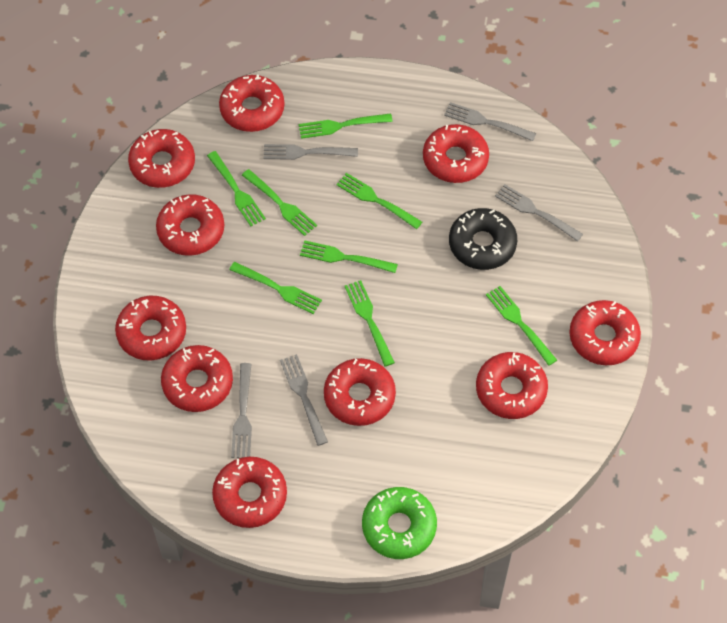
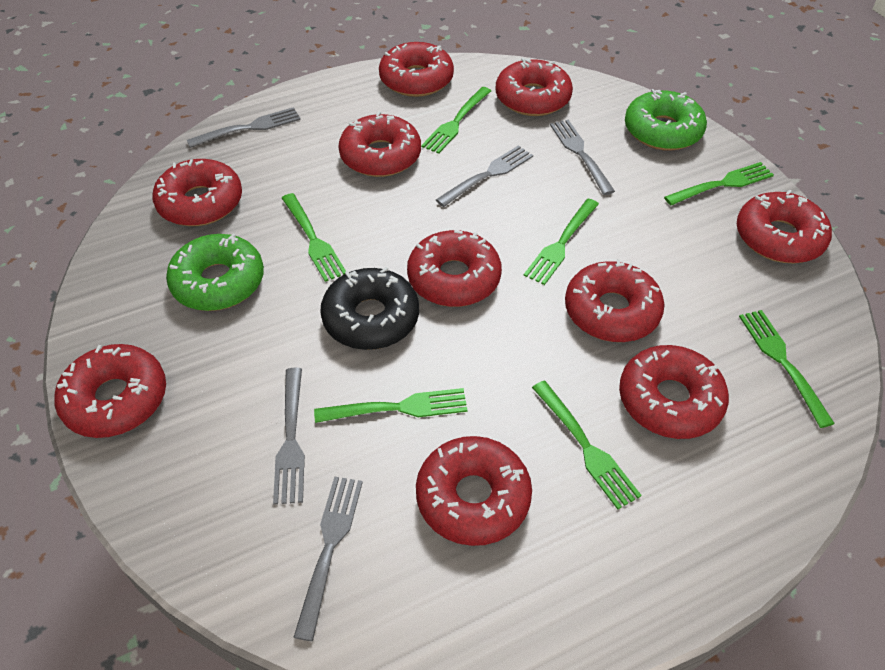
green donut: 1 -> 2
green fork: 8 -> 7

